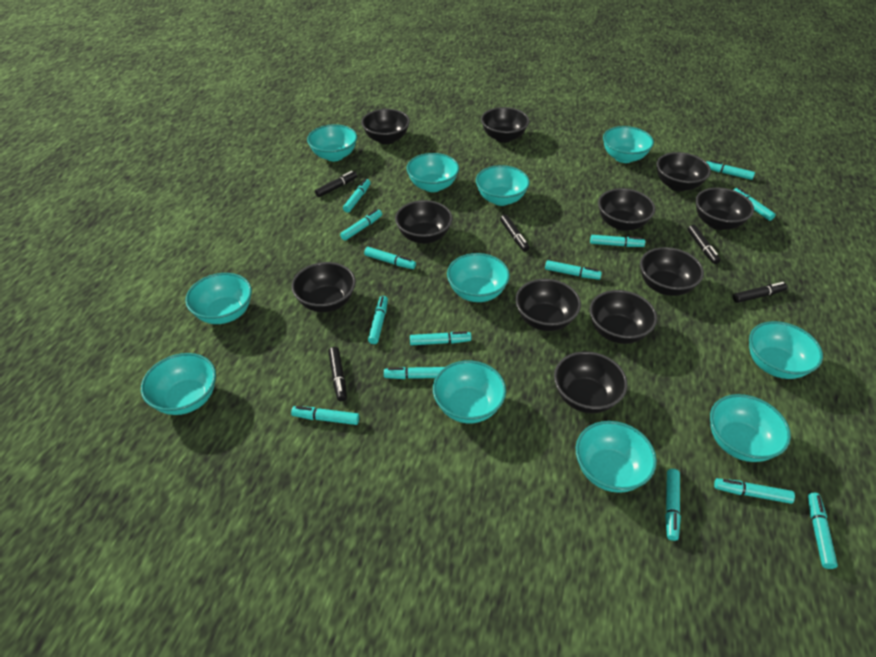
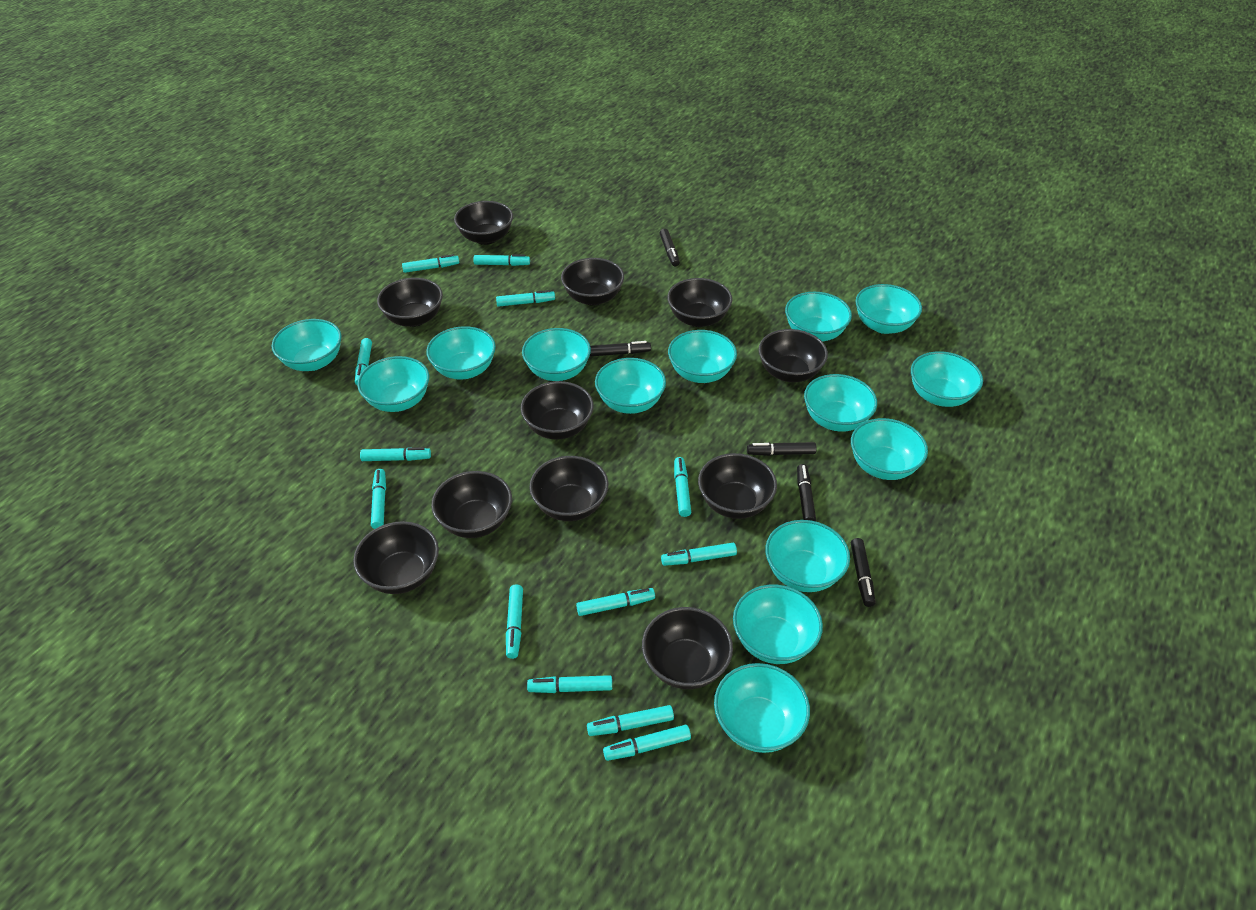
turquoise bowl: 11 -> 14
turquoise marker: 14 -> 13

